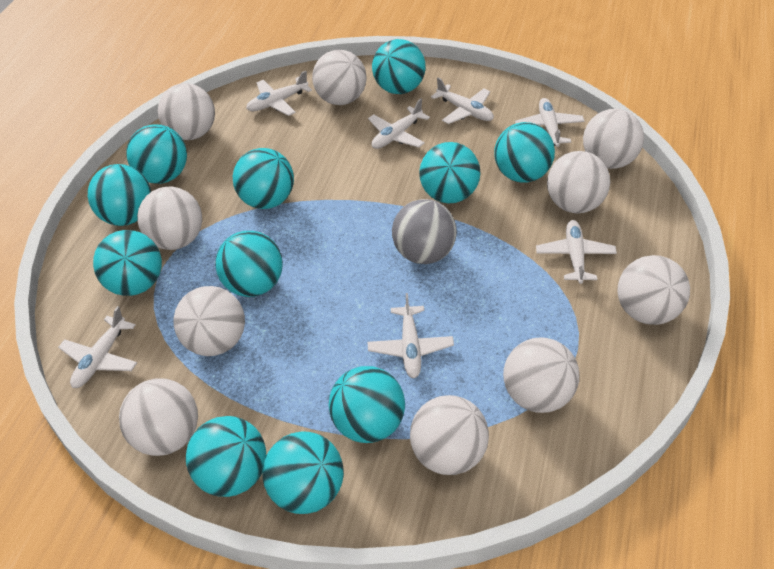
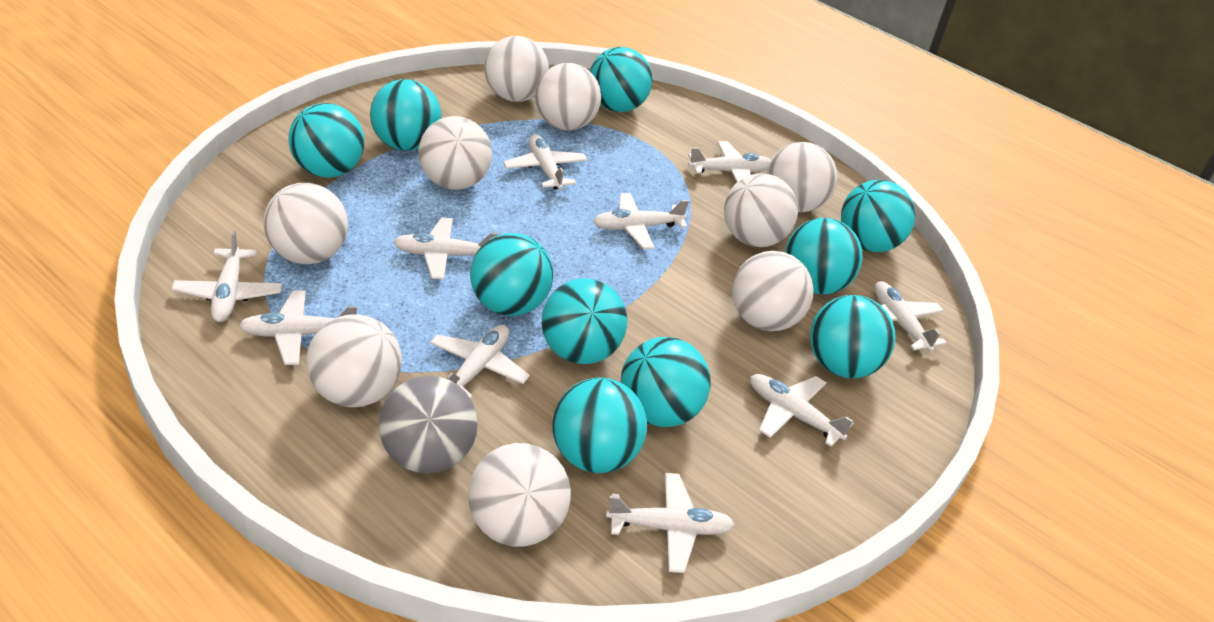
turquoise ball: 11 -> 10
white ball: 10 -> 9
white plane: 7 -> 10

